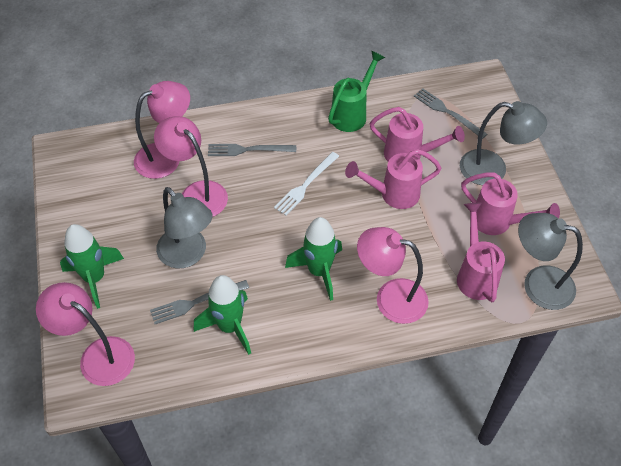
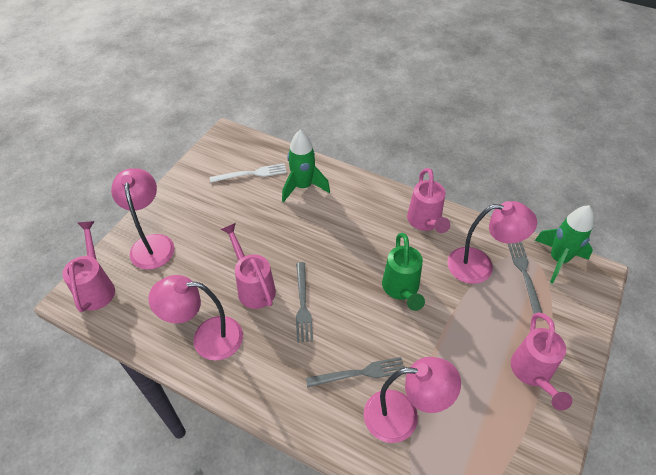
green rocket: 3 -> 2
grey lamp: 3 -> 0

